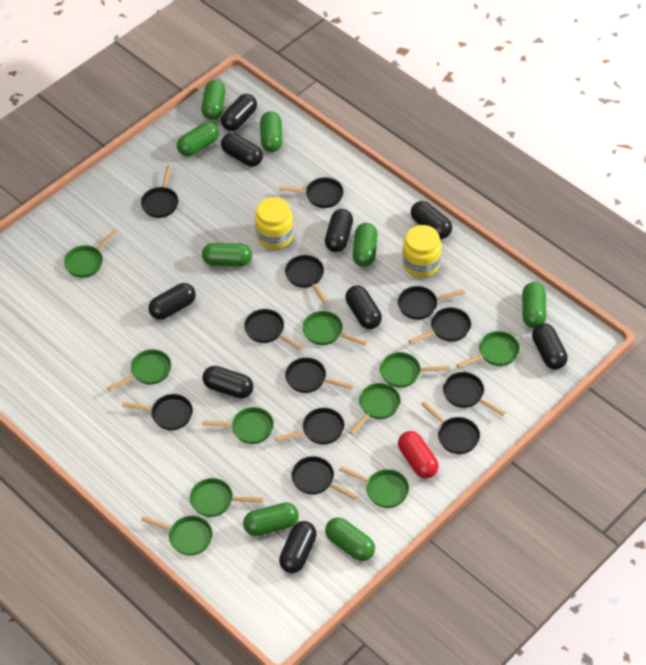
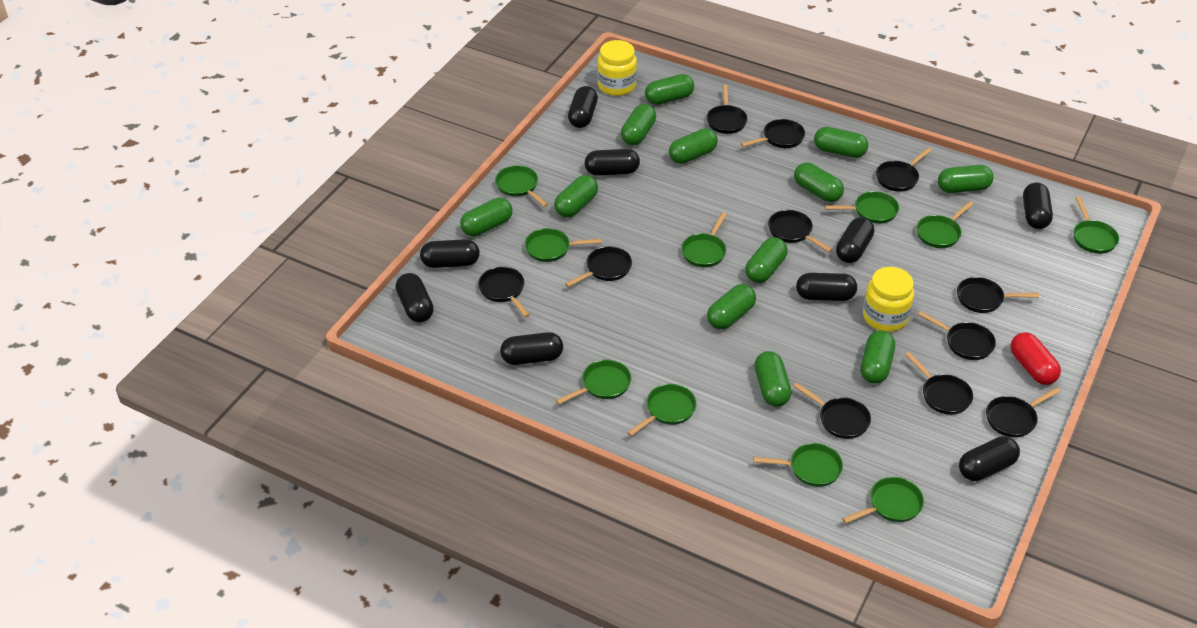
black pan: 12 -> 11
green capsule: 8 -> 12

